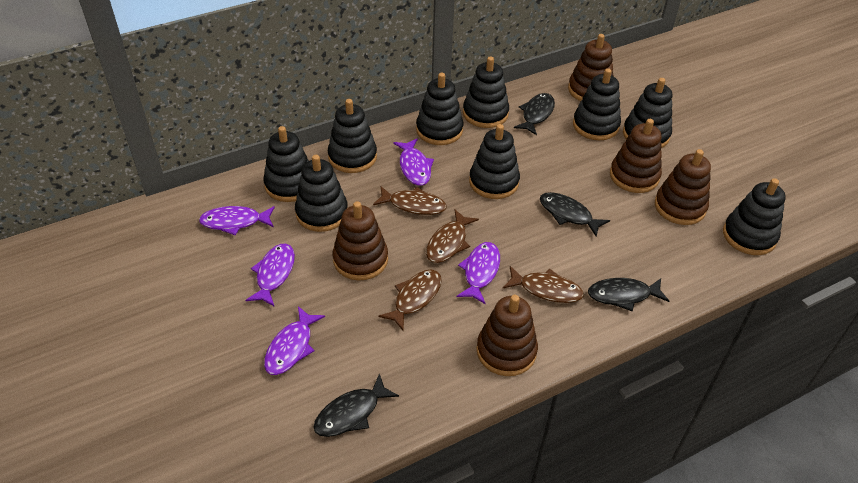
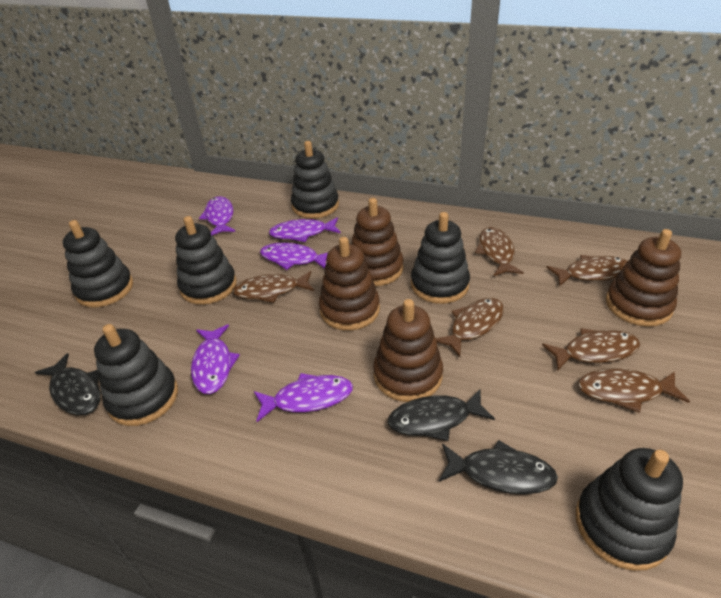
black fish: 4 -> 3
black stacking toy: 9 -> 6
brown fish: 4 -> 6
brown stacking toy: 5 -> 4

